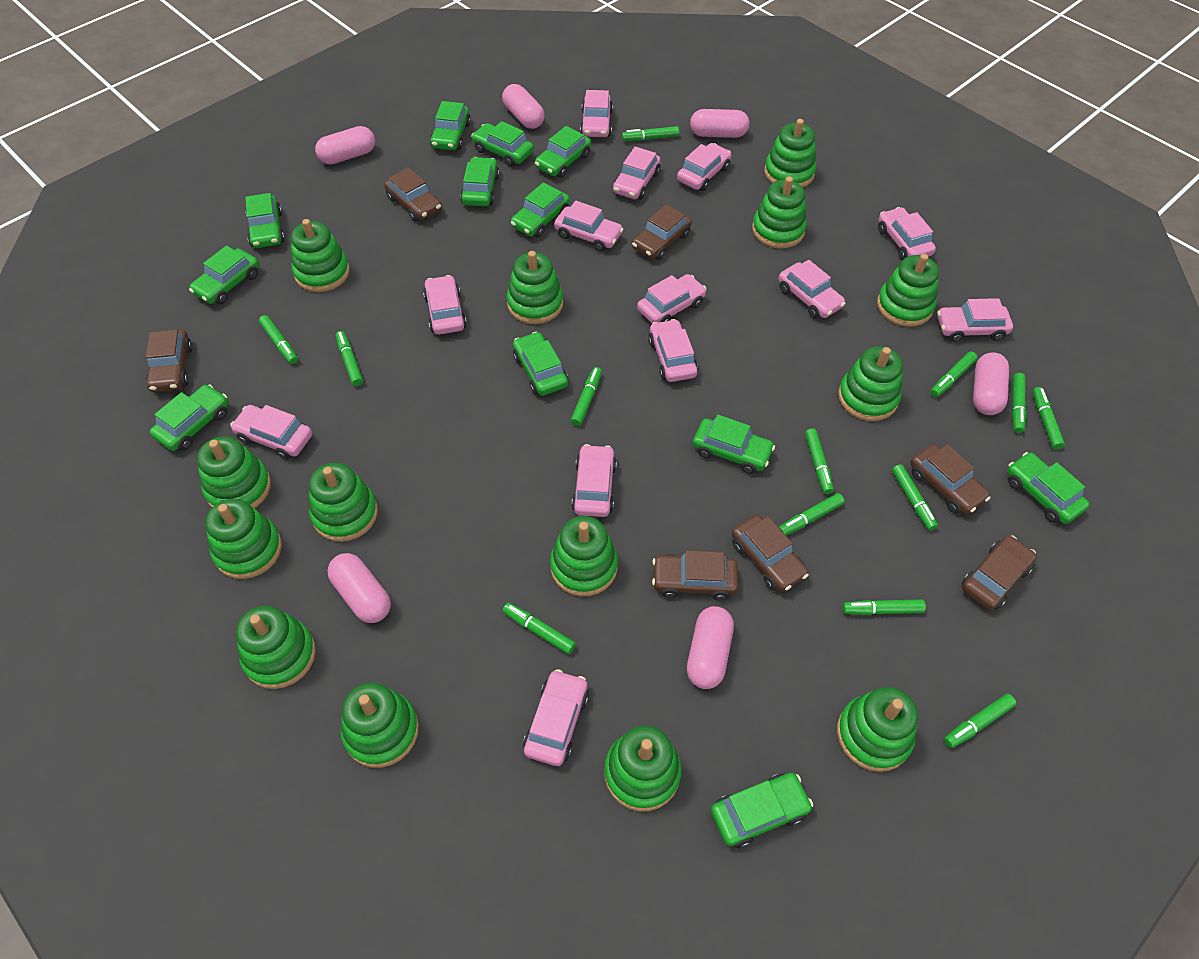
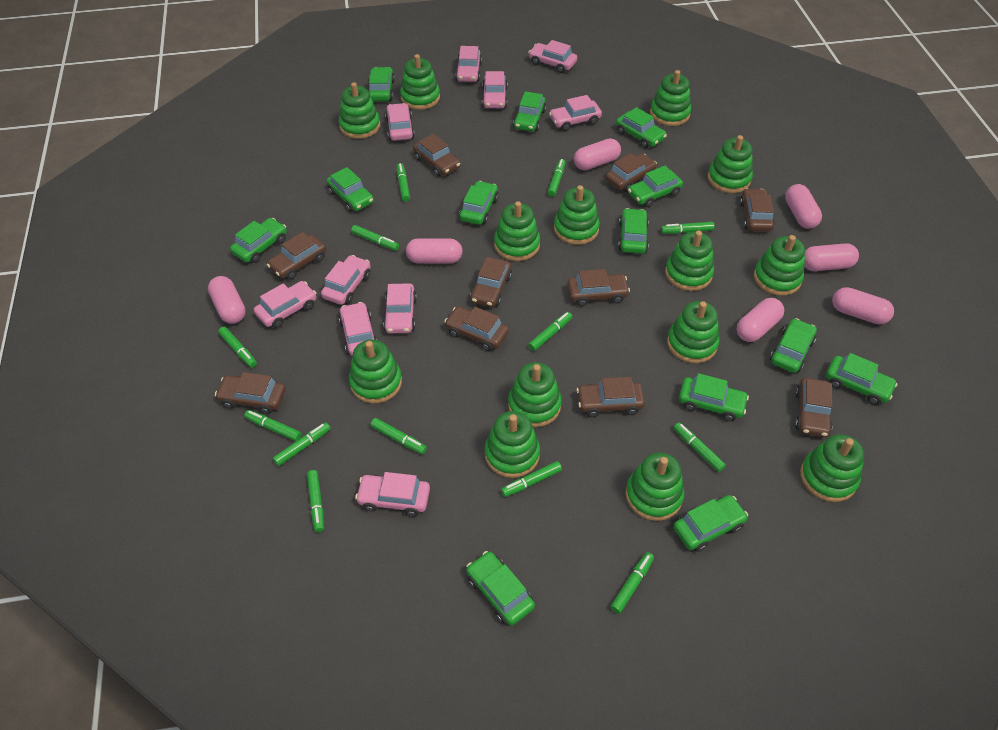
brown car: 7 -> 10
green car: 12 -> 13
pink capsule: 6 -> 7
pink car: 13 -> 10

